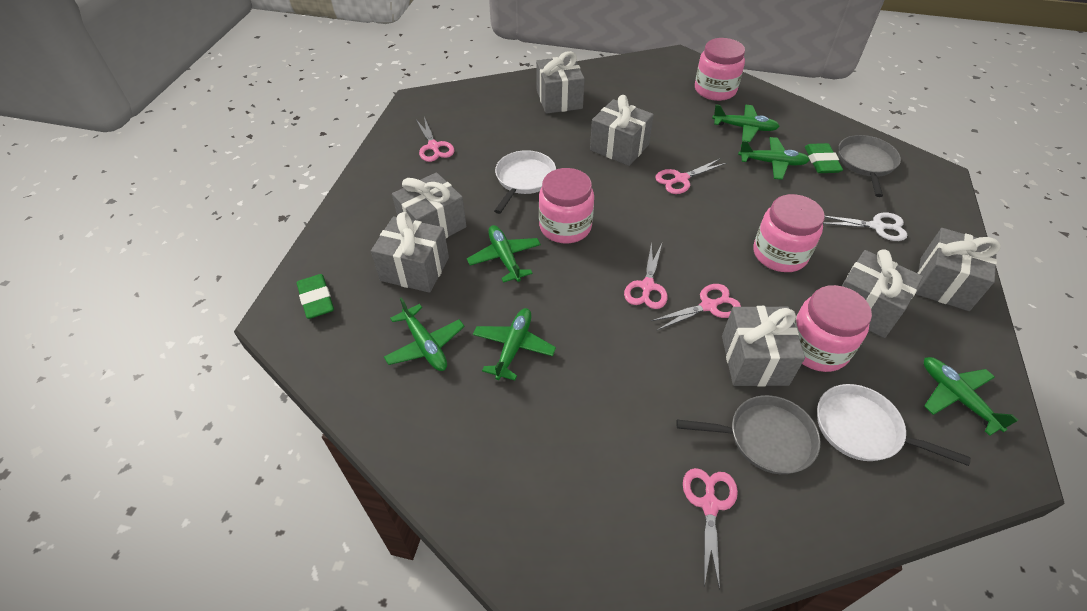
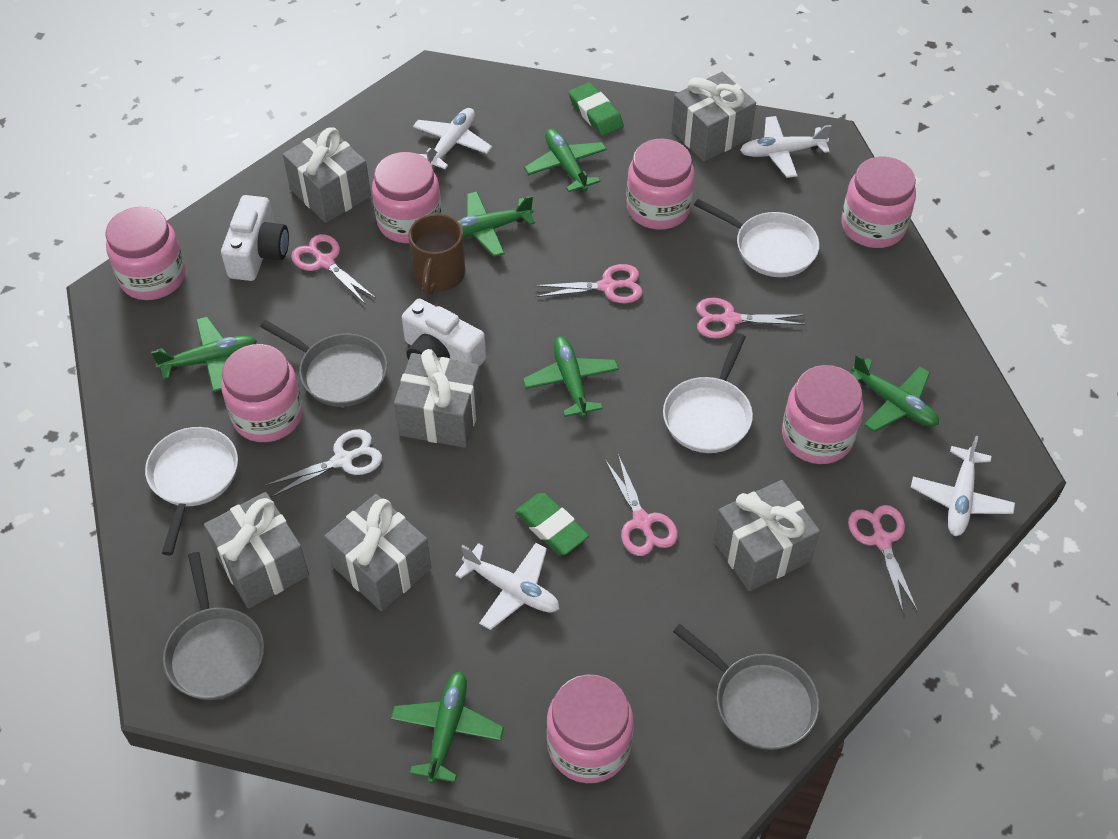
brown mug: 0 -> 1
grey gift: 7 -> 6
grey pan: 2 -> 3
pink jar: 4 -> 7
white camera: 0 -> 2
white pan: 2 -> 3
white plane: 0 -> 4

